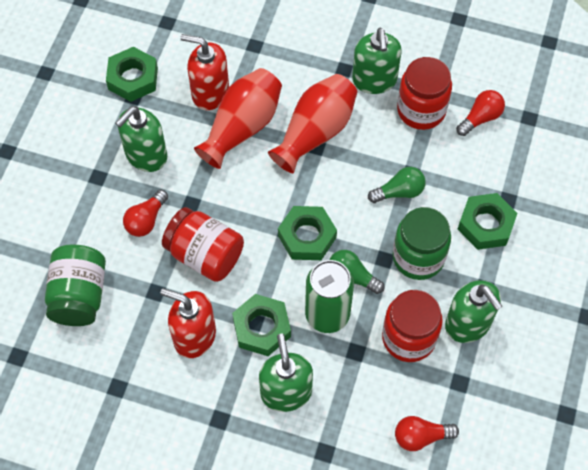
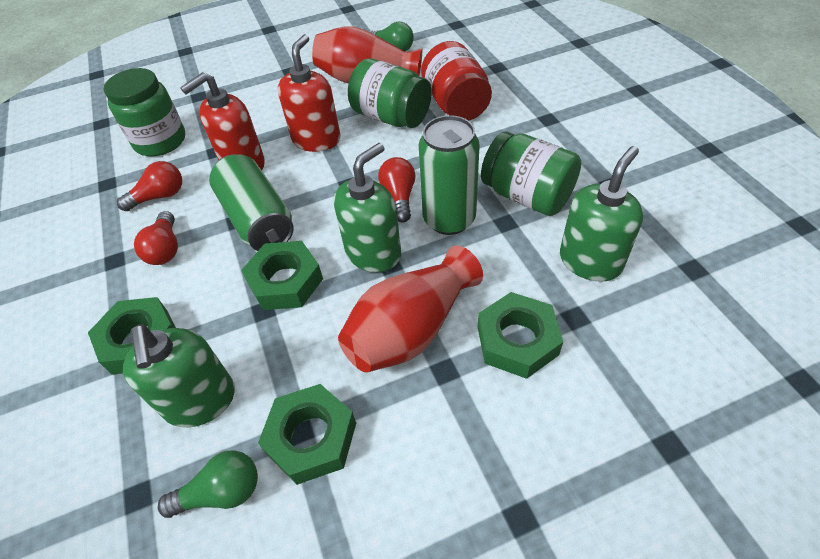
green can: 1 -> 2
green jar: 2 -> 3
green soap dispenser: 4 -> 3
red jar: 3 -> 1

